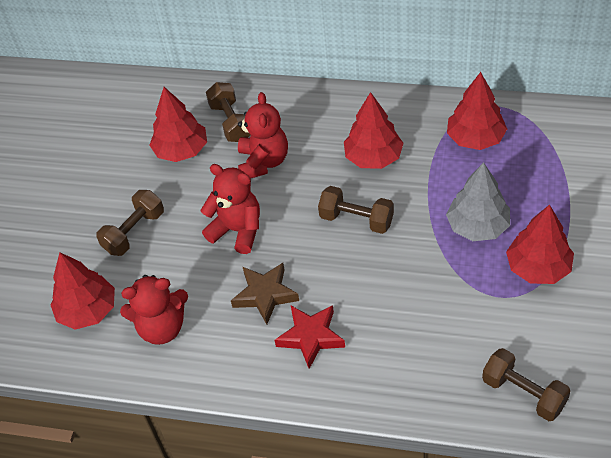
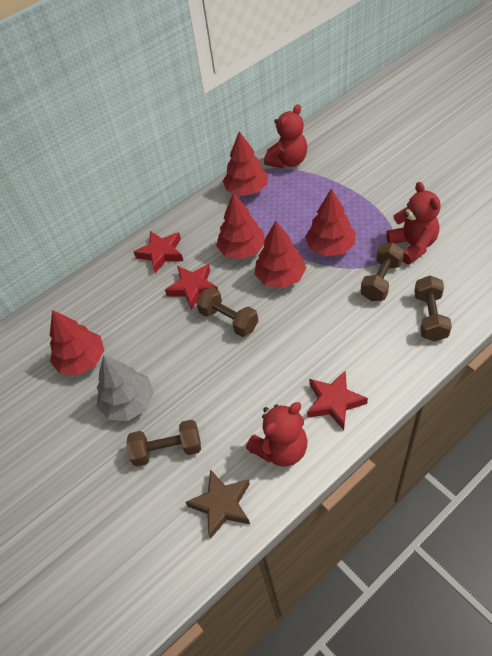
red star: 1 -> 3

